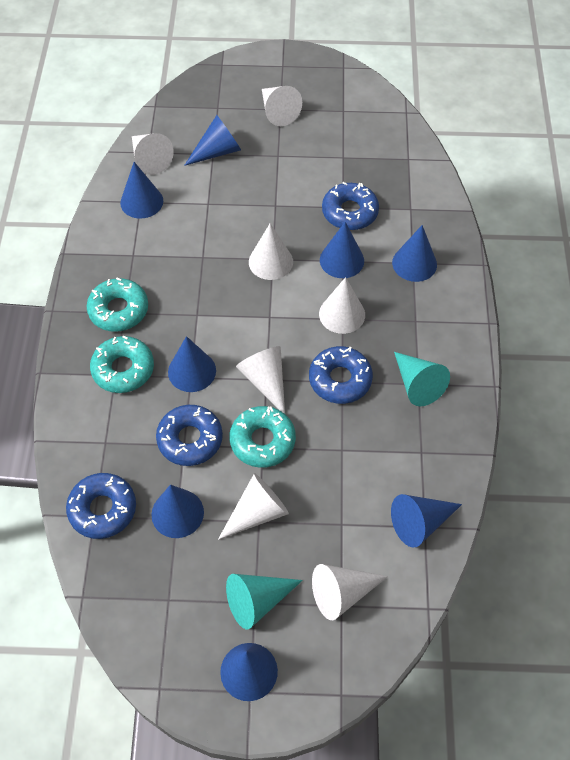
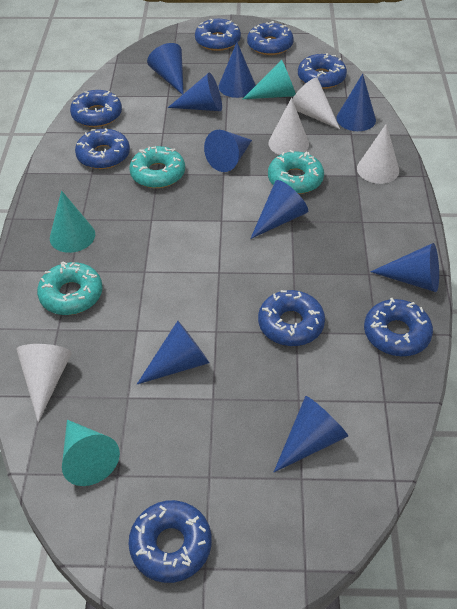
blue cone: 8 -> 9
blue donut: 4 -> 8
turquoise cone: 2 -> 3
white cone: 7 -> 4

